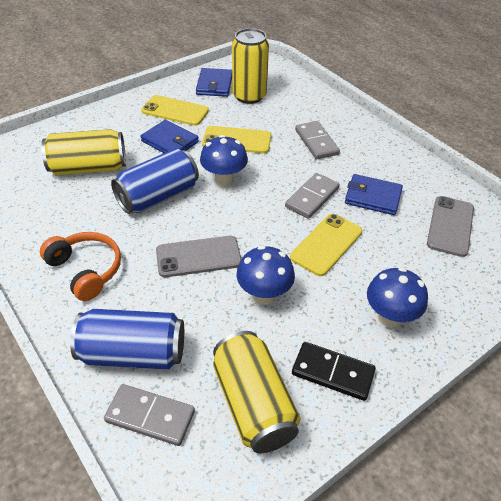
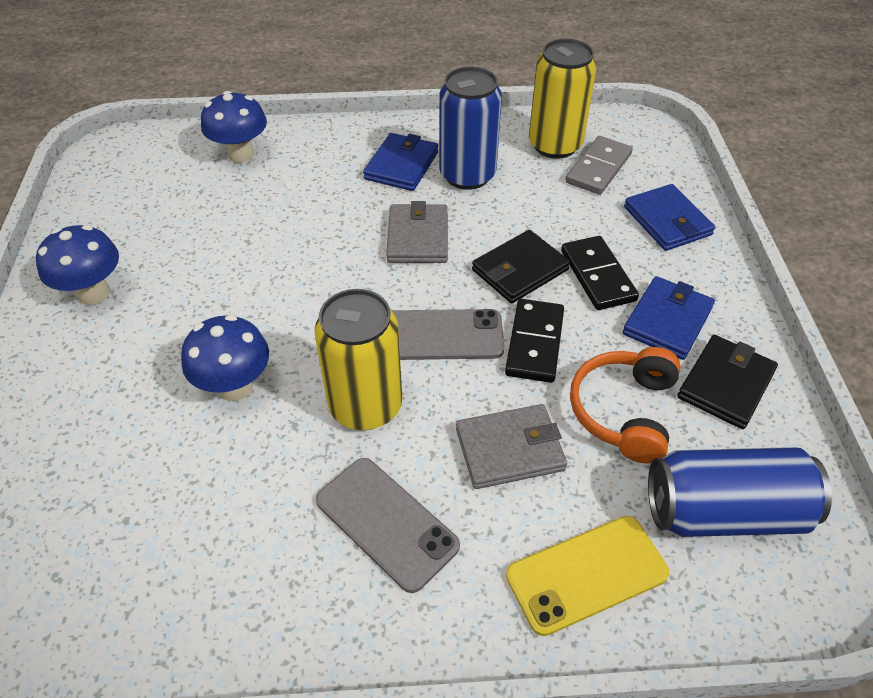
black domino: 1 -> 2
black wallet: 0 -> 2
grey domino: 3 -> 1
grey wallet: 0 -> 2
yellow can: 3 -> 2
yellow phone: 3 -> 1

